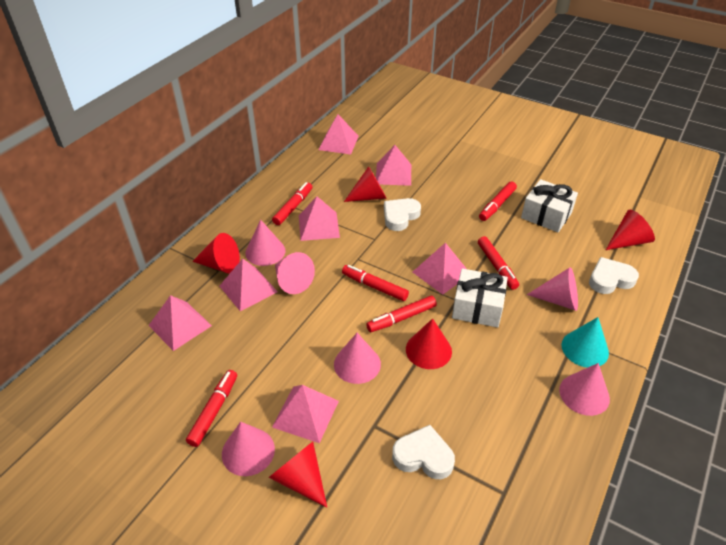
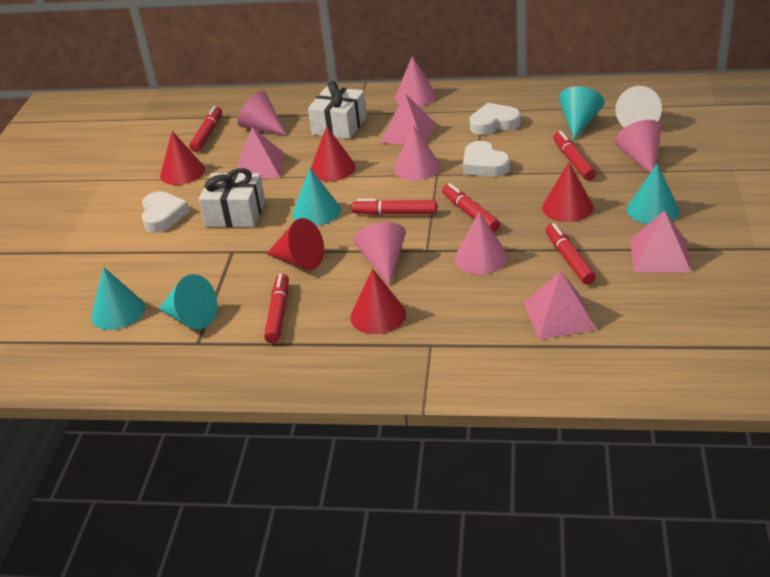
pink pyramid: 7 -> 4
turquoise cone: 1 -> 5
white cone: 0 -> 1

